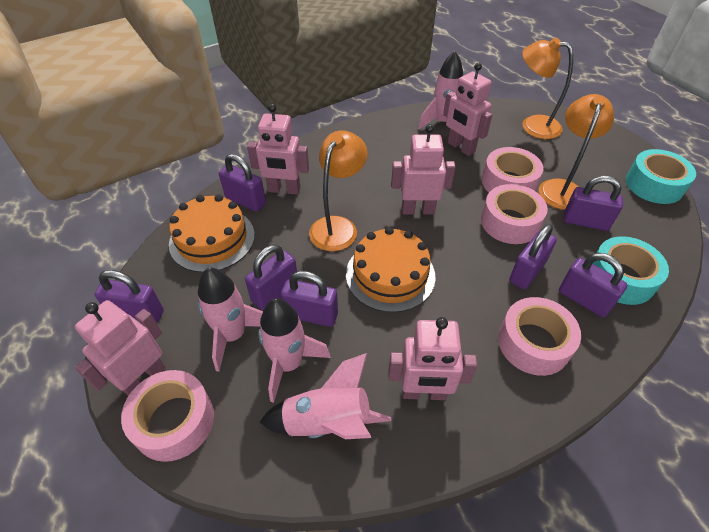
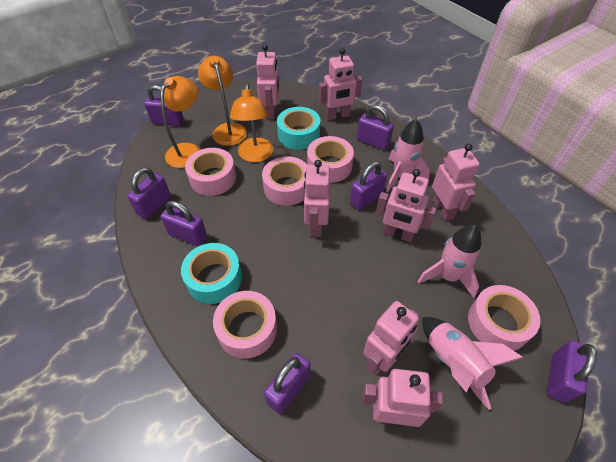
orange cake: 2 -> 0
pink robot: 5 -> 7
pink rocket: 4 -> 3
pink tape: 4 -> 5

